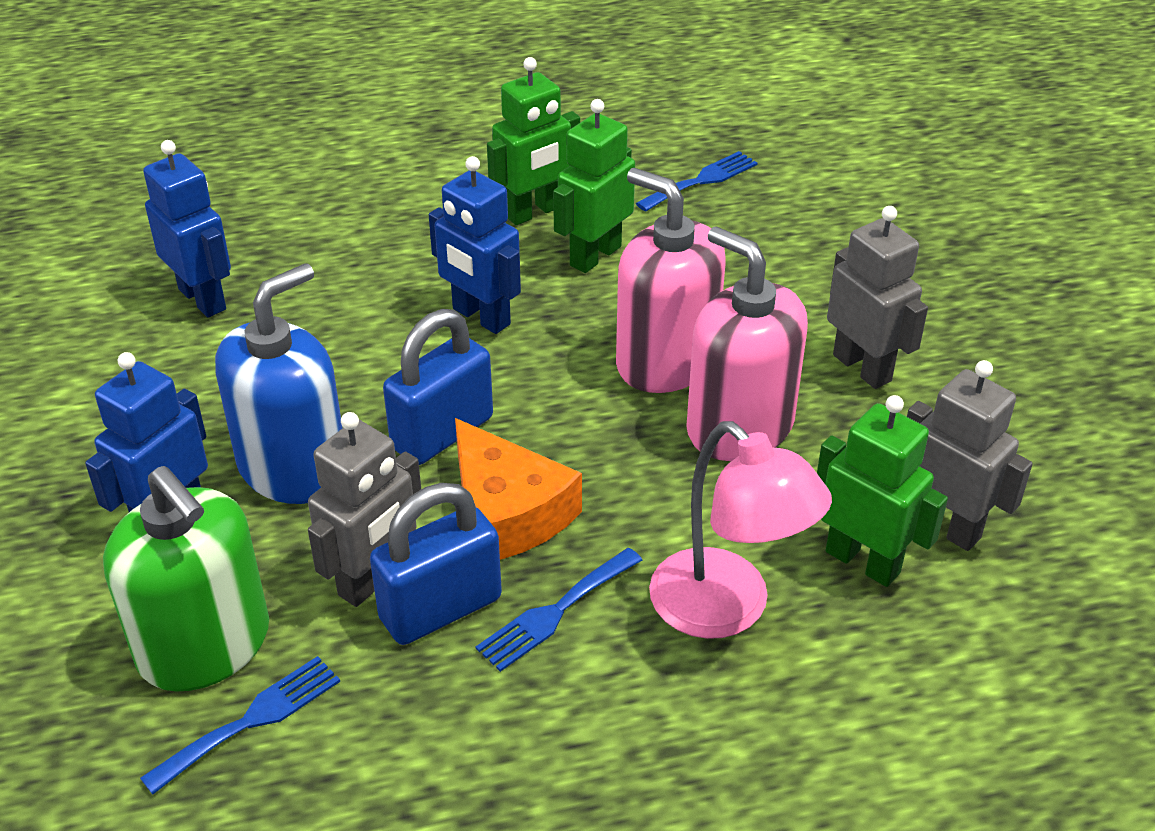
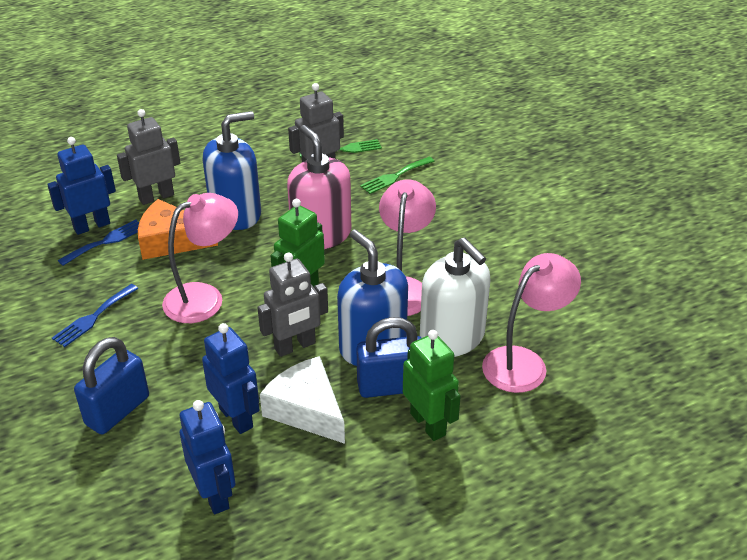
blue fork: 3 -> 2
blue soap dispenser: 1 -> 2
green fork: 0 -> 2
green robot: 3 -> 2
green soap dispenser: 1 -> 0
pink lamp: 1 -> 3
pink soap dispenser: 2 -> 1
white cheese: 0 -> 1
white soap dispenser: 0 -> 1

